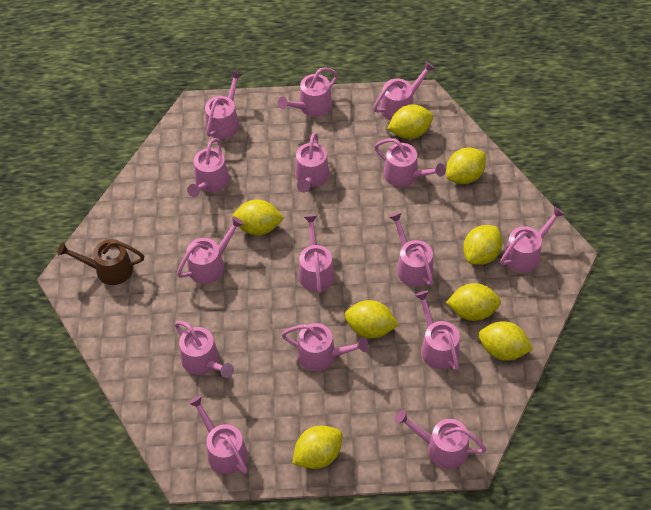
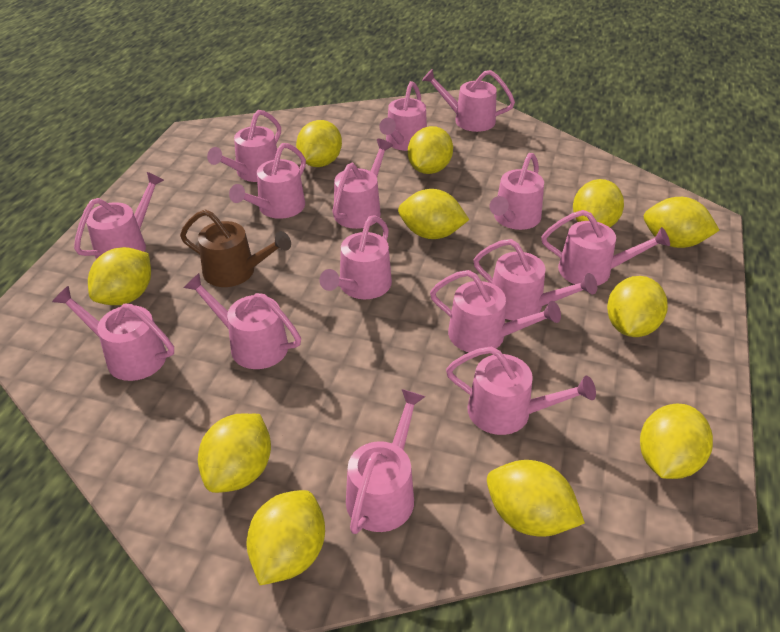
yellow lemon: 8 -> 11

